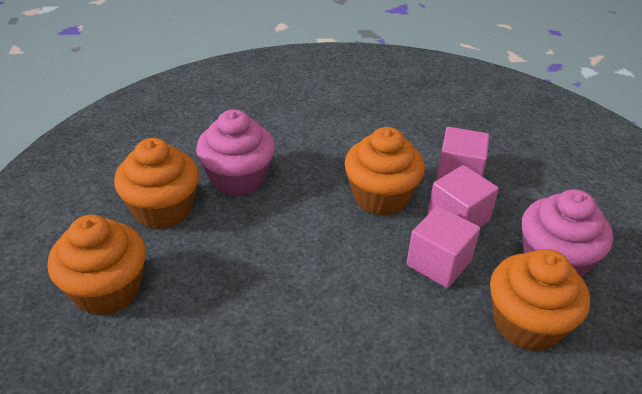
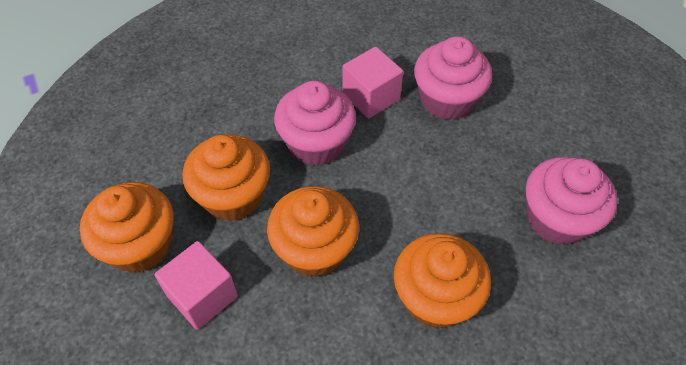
pink cube: 3 -> 2
pink cupcake: 2 -> 3

